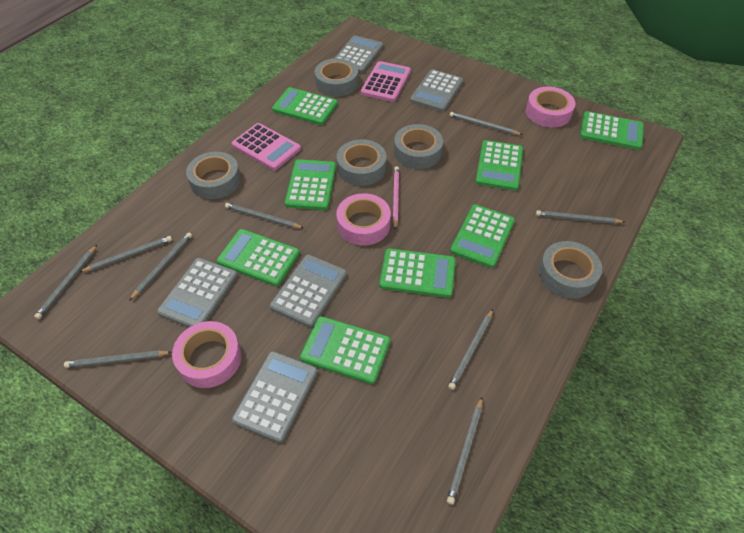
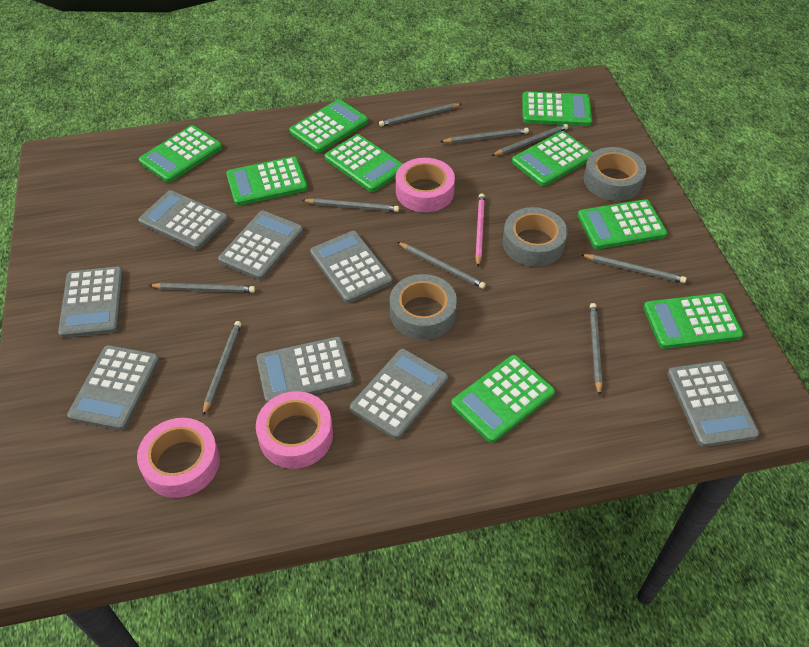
green calculator: 8 -> 9
grey calculator: 5 -> 8
grey tape: 5 -> 3
pink calculator: 2 -> 0

